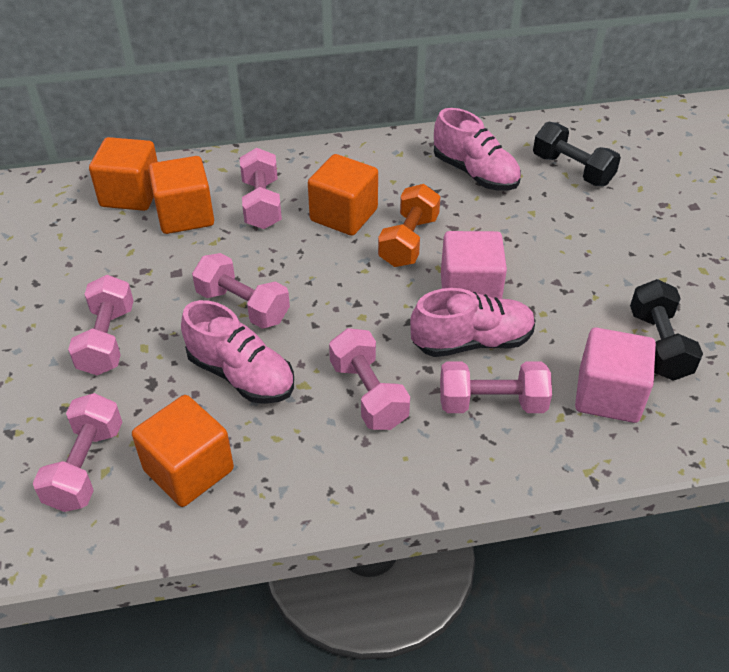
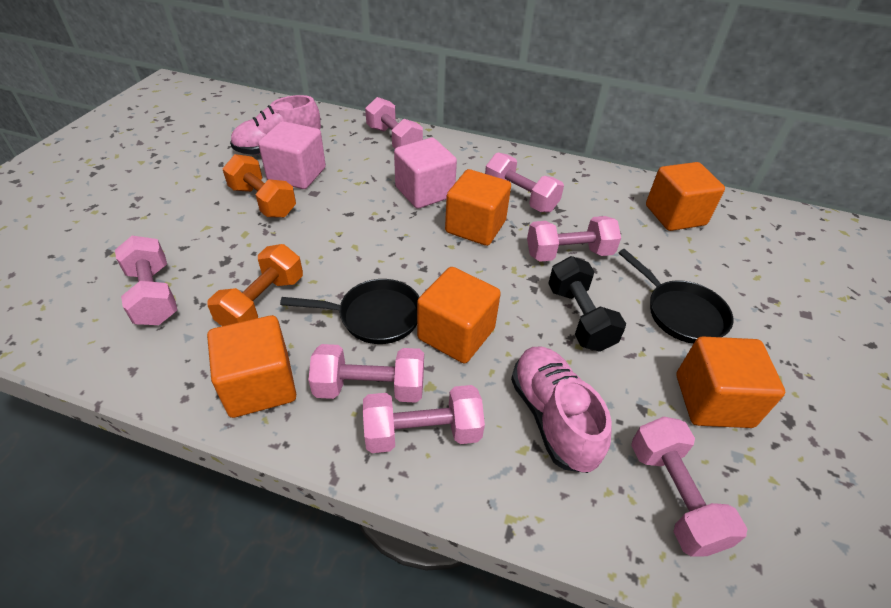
black dumbbell: 2 -> 1
black pan: 0 -> 2
orange cube: 4 -> 5
orange dumbbell: 1 -> 2
pink dumbbell: 6 -> 7
pink shoe: 3 -> 2

